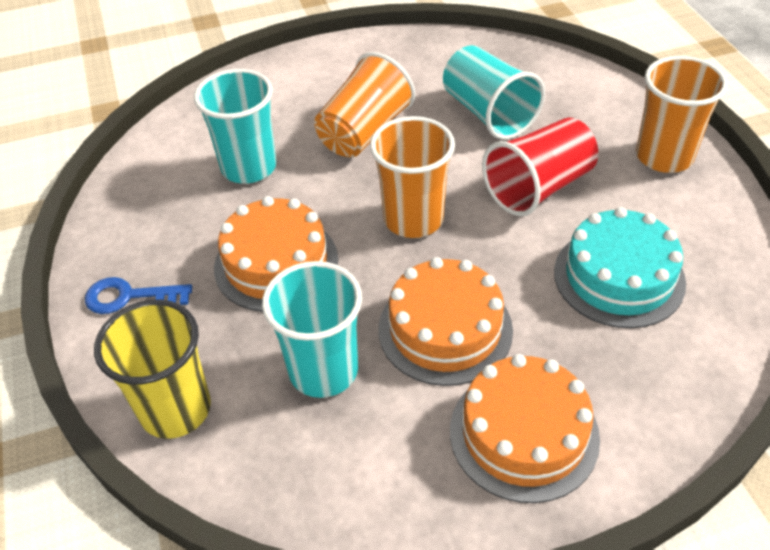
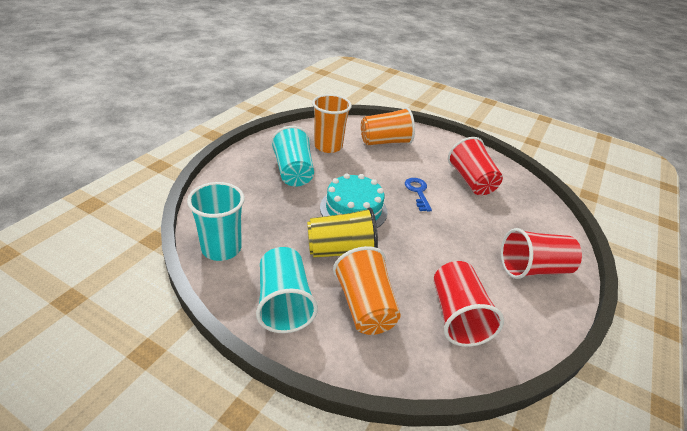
orange cake: 3 -> 0
red cup: 1 -> 3

